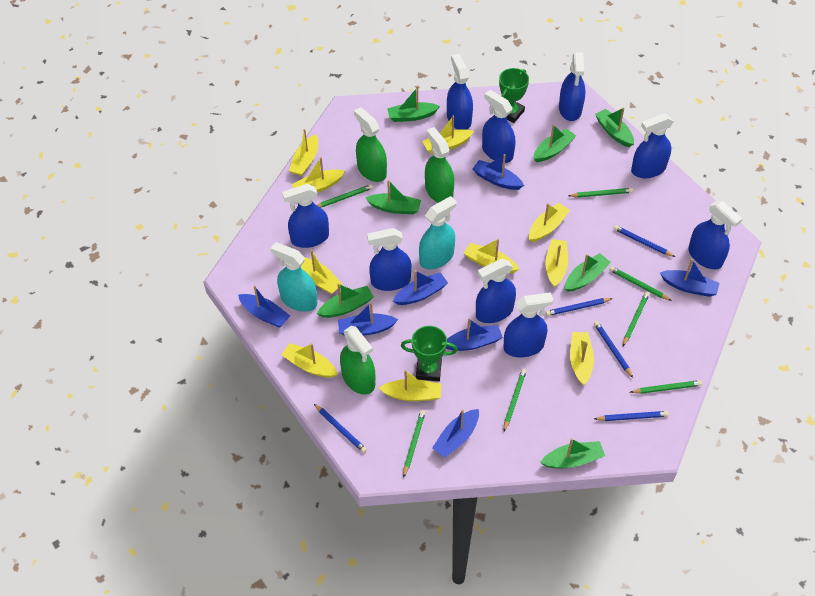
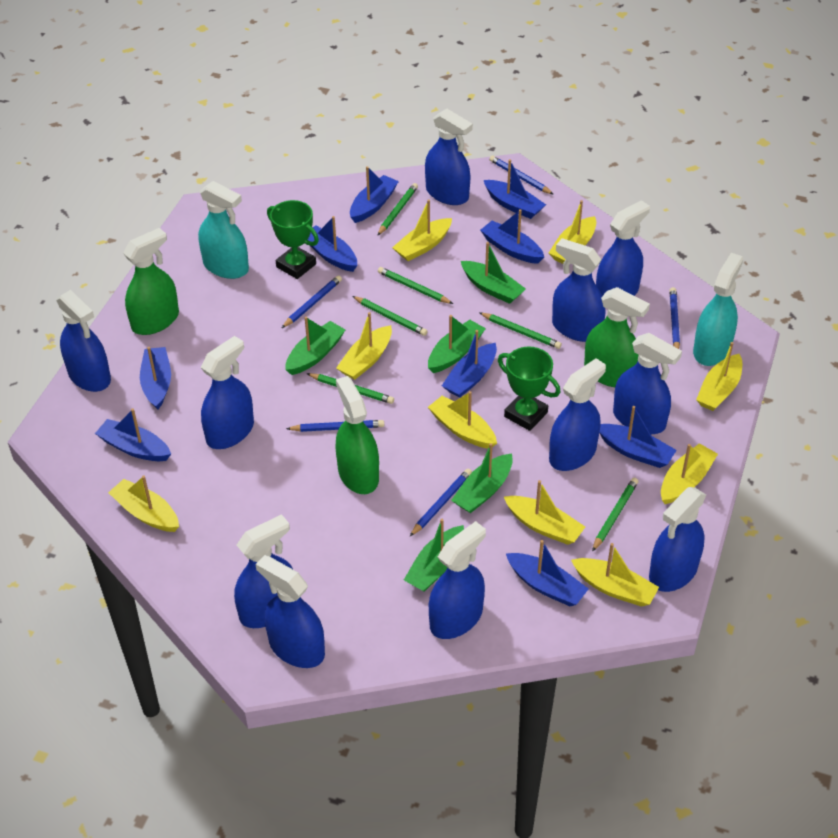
blue boat: 7 -> 9
blue spray bottle: 9 -> 11
green boat: 7 -> 5
green pencil: 7 -> 6
yellow boat: 10 -> 9

